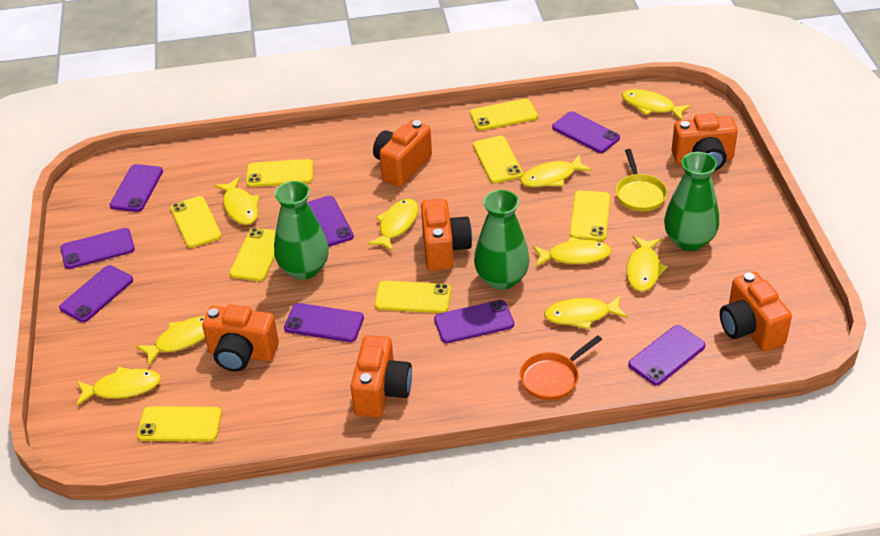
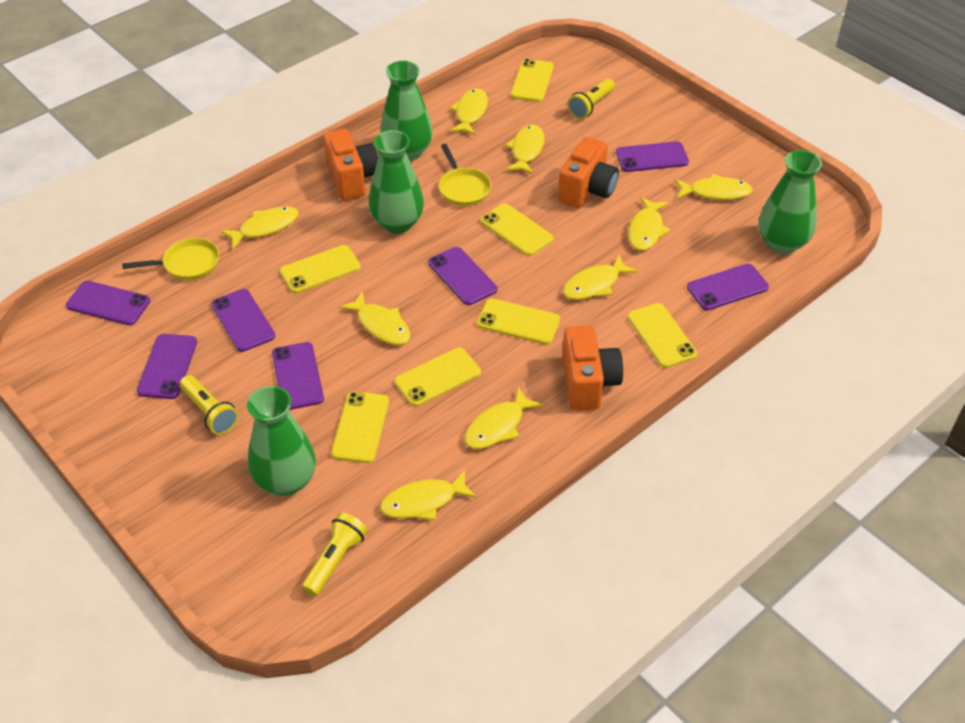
green vase: 3 -> 4
orange camera: 6 -> 3
orange pan: 1 -> 0
purple phone: 8 -> 7
yellow flashlight: 0 -> 3
yellow pan: 1 -> 2
yellow phone: 8 -> 7

